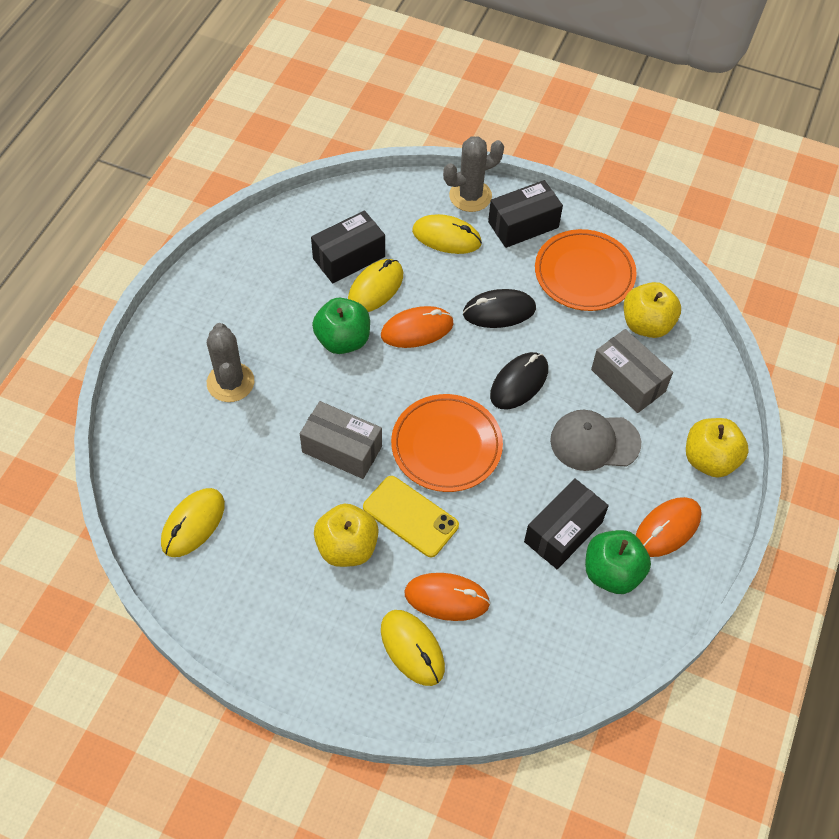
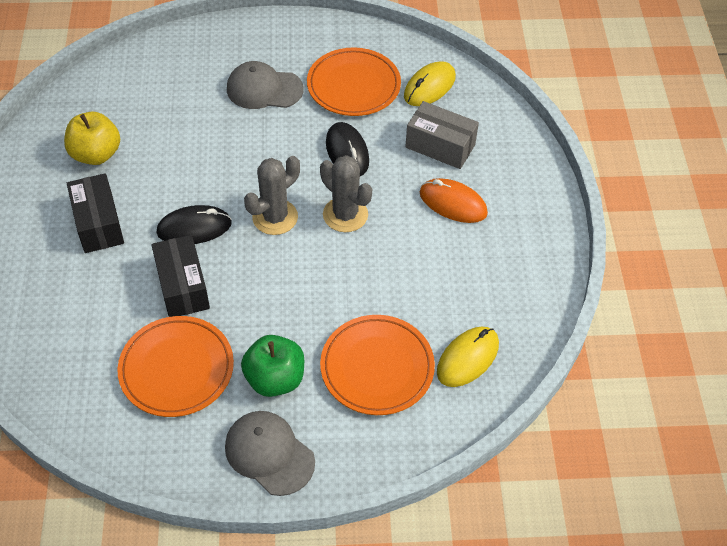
black box: 3 -> 2
green apple: 2 -> 1
grey box: 2 -> 1
grey cap: 1 -> 2
orange mouse: 3 -> 1
orange plate: 2 -> 3
yellow apple: 3 -> 1
yellow mouse: 4 -> 2
yellow phone: 1 -> 0

